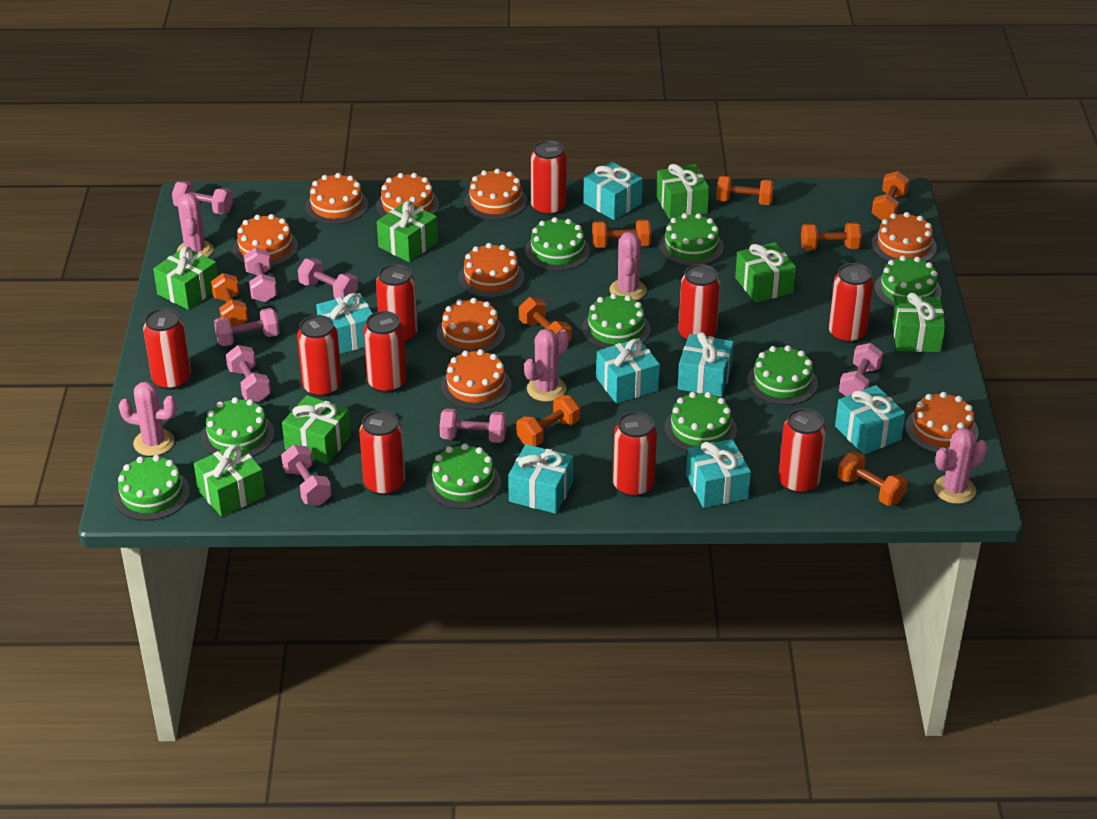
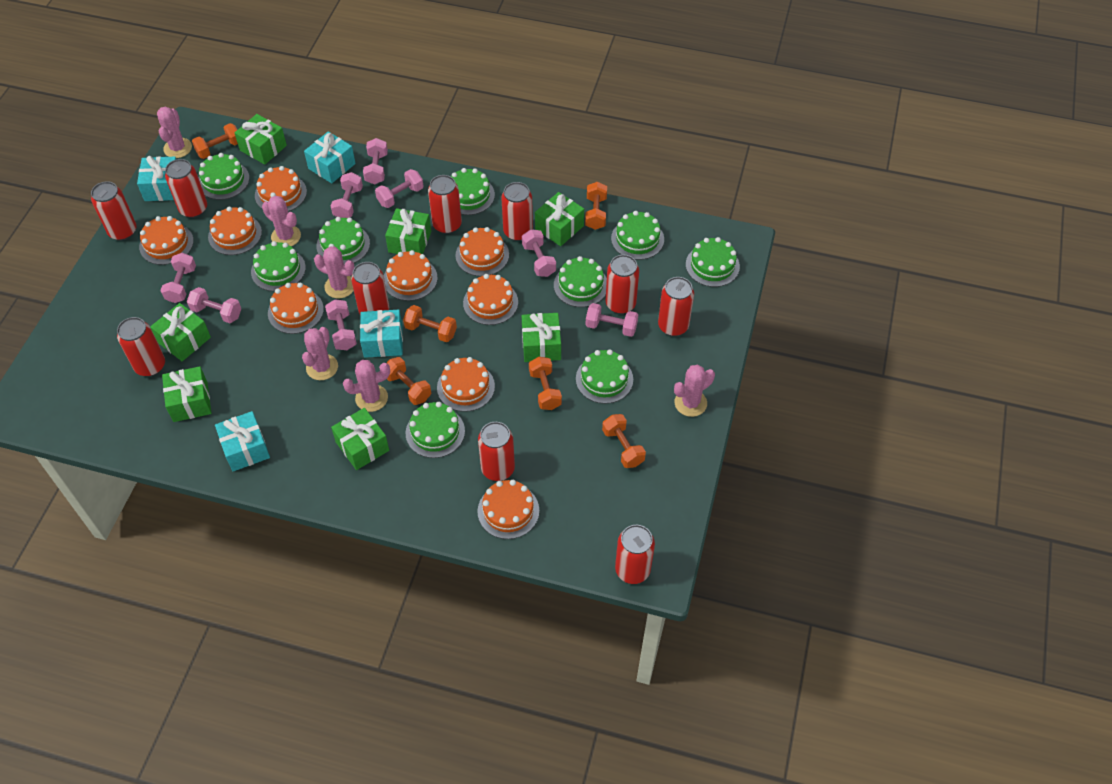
orange dumbbell: 8 -> 6
pink cactus: 5 -> 6
turquoise gift: 7 -> 4

